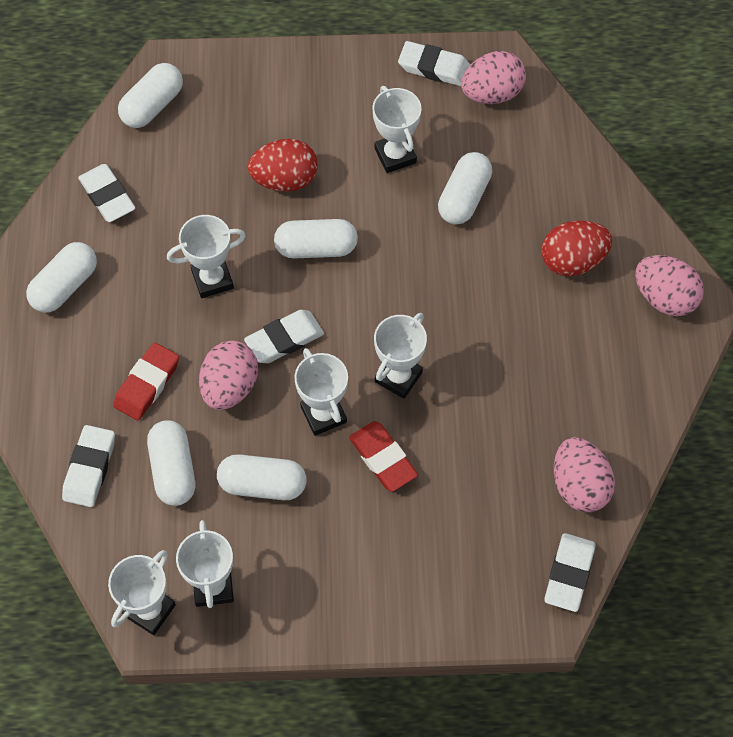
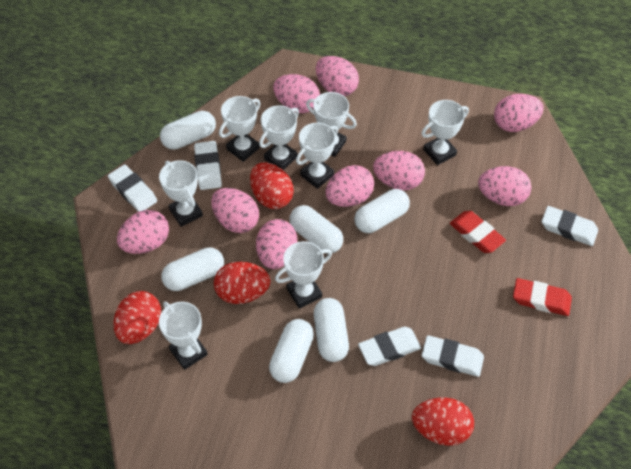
pink egg: 4 -> 9
red egg: 2 -> 4
white trophy: 6 -> 8

